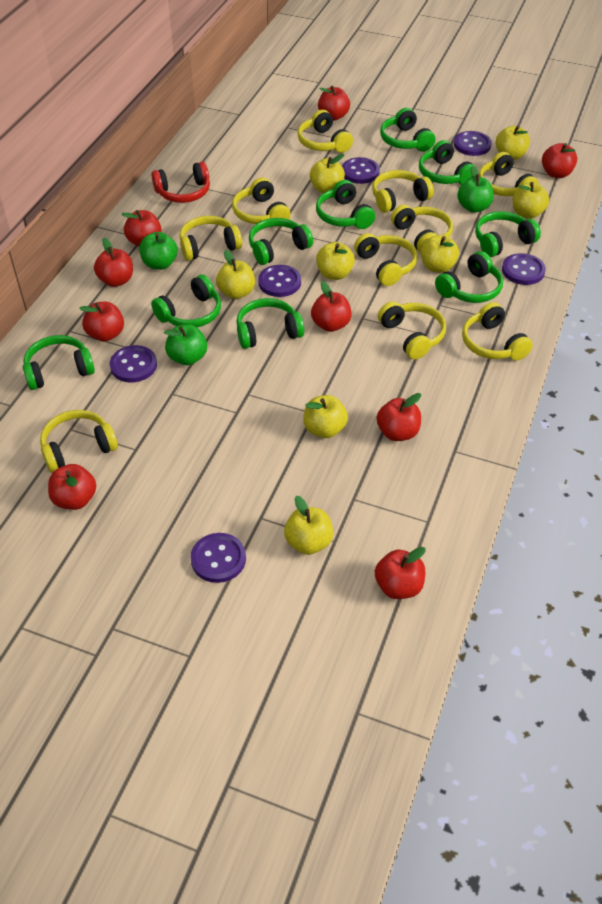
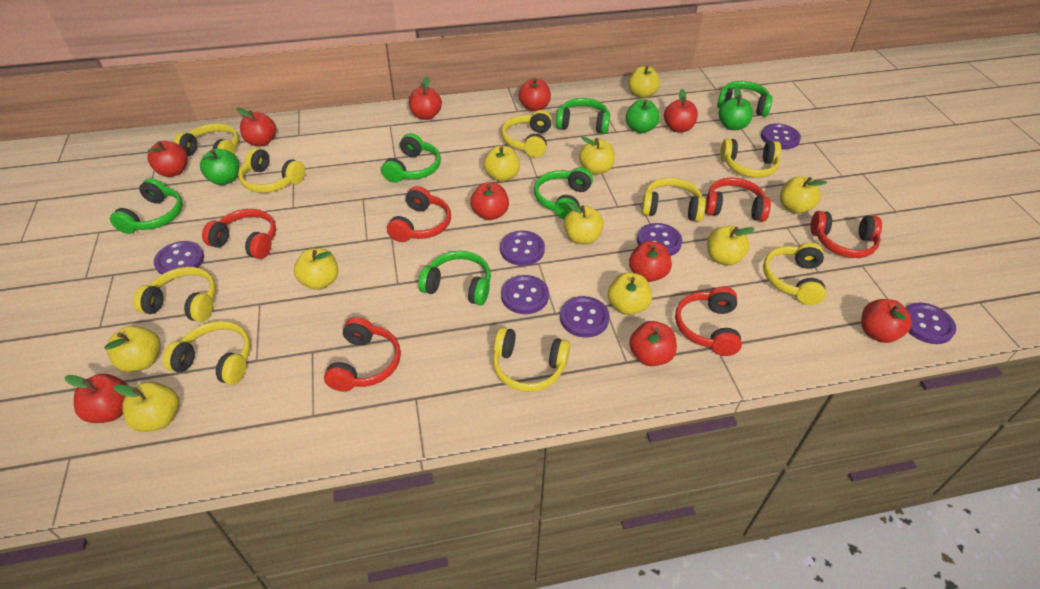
green headphones: 9 -> 6
purple button: 6 -> 7
red apple: 9 -> 10
red headphones: 1 -> 6
yellow apple: 8 -> 10
yellow headphones: 10 -> 9

